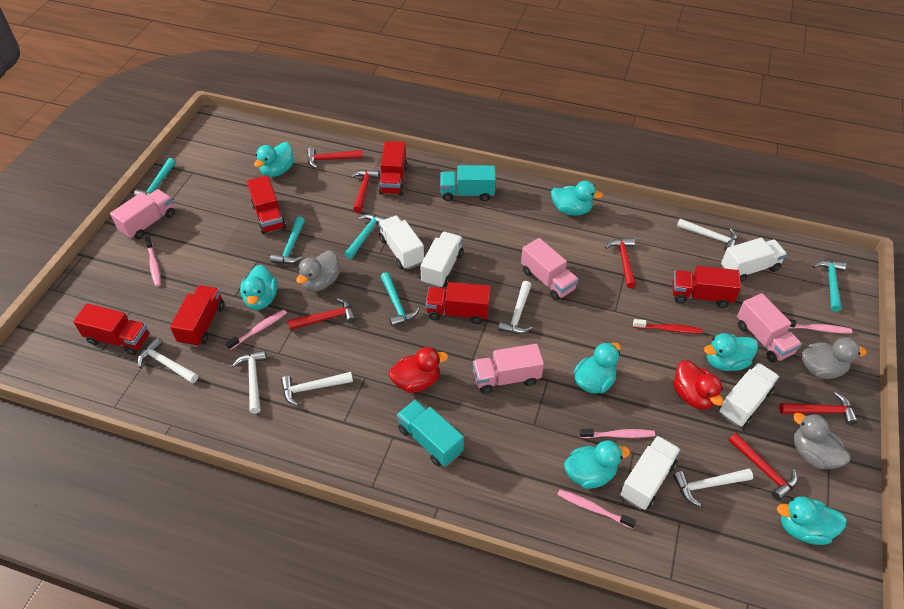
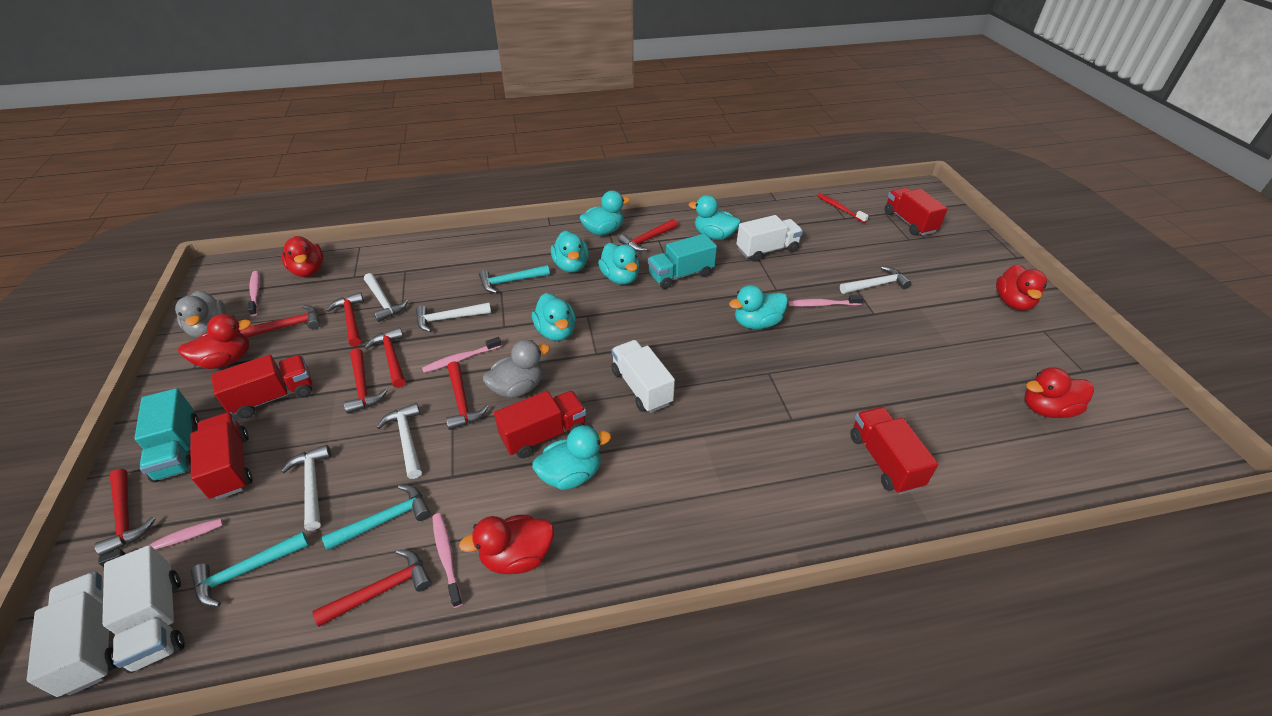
grey duck: 3 -> 2
pink truck: 4 -> 0
red duck: 2 -> 5
red hammer: 6 -> 8
red truck: 6 -> 5
turquoise hammer: 5 -> 3
white hammer: 6 -> 5
white truck: 5 -> 4

